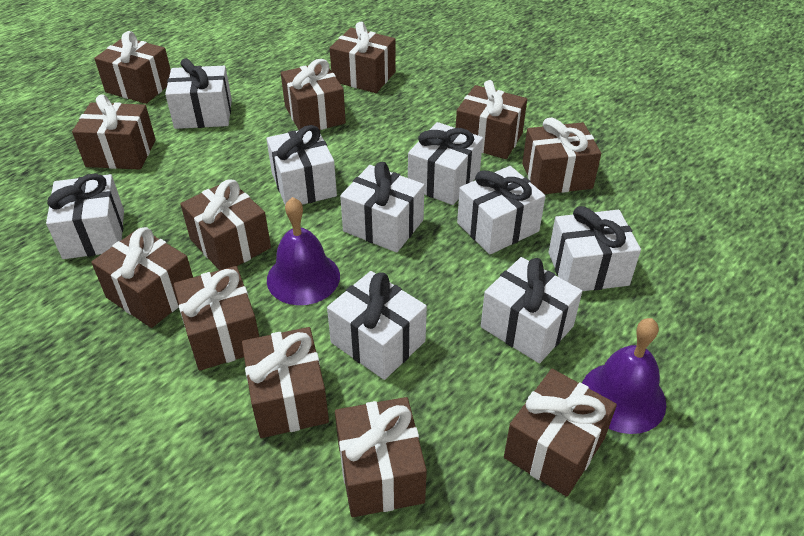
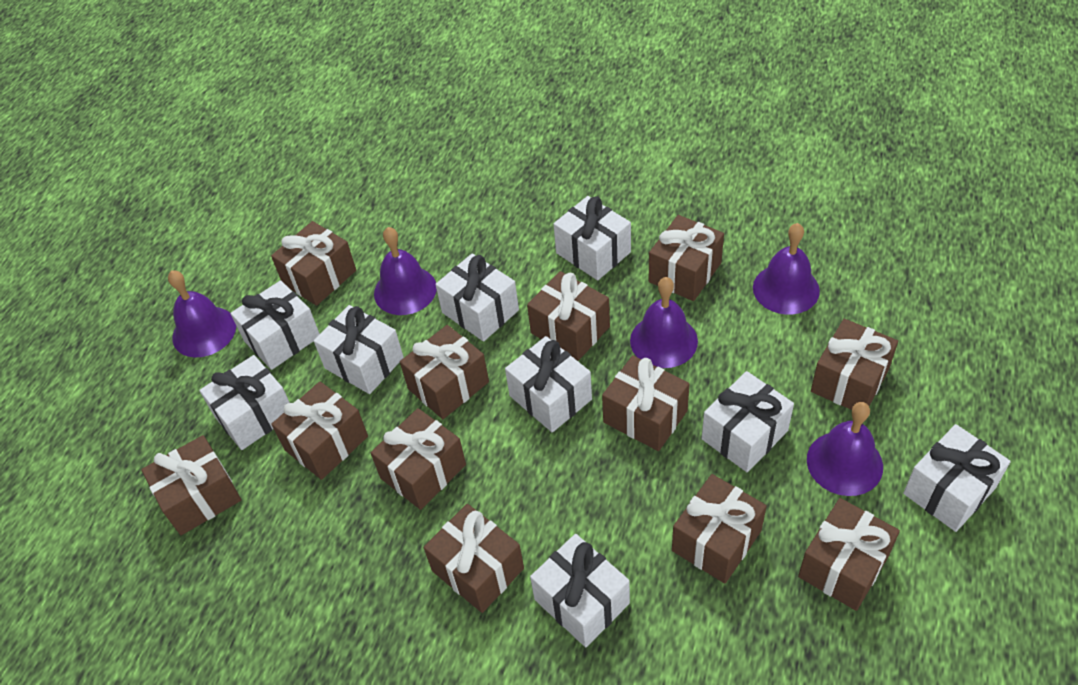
purple bell: 2 -> 5

